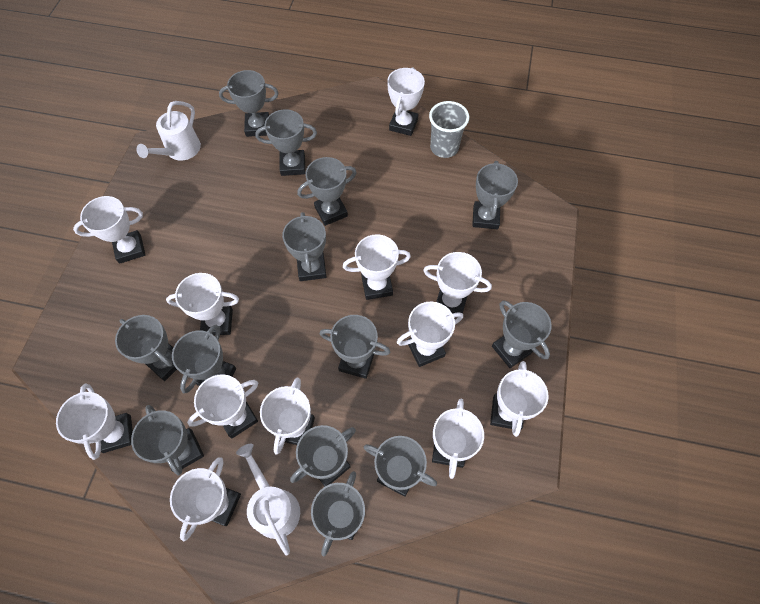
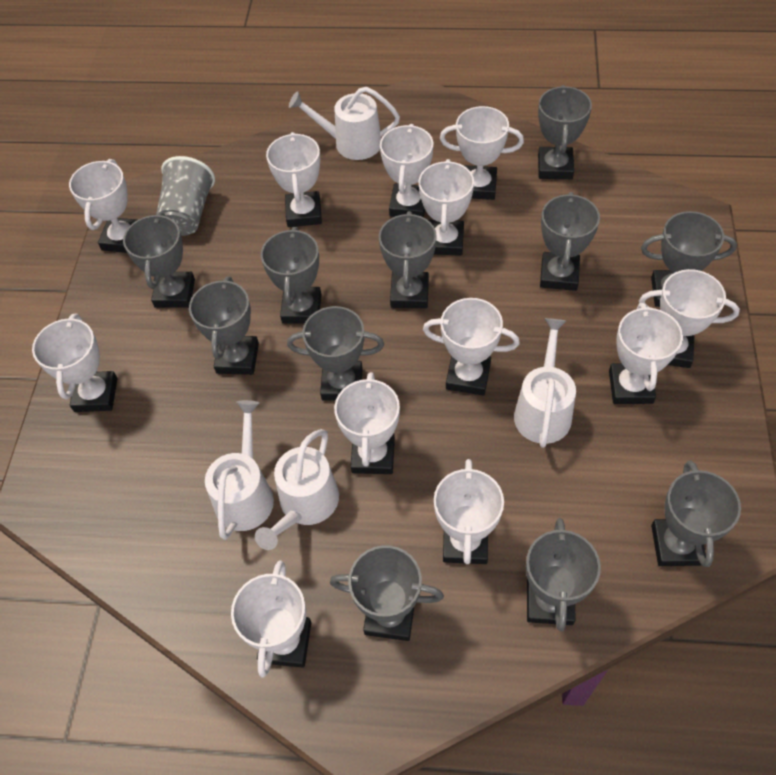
grey trophy: 13 -> 11
white watering can: 2 -> 4

